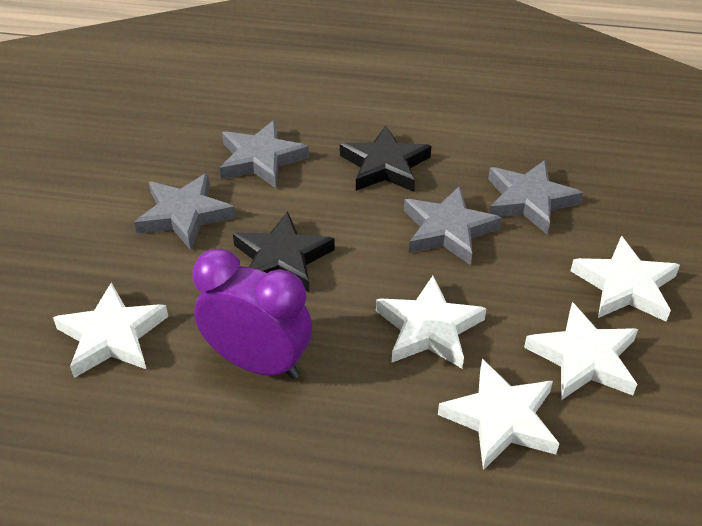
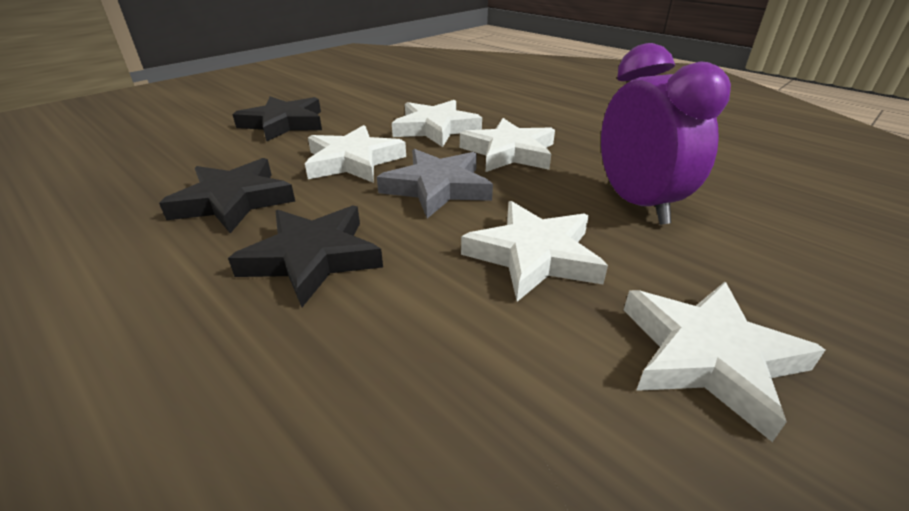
black star: 2 -> 3
grey star: 4 -> 1

